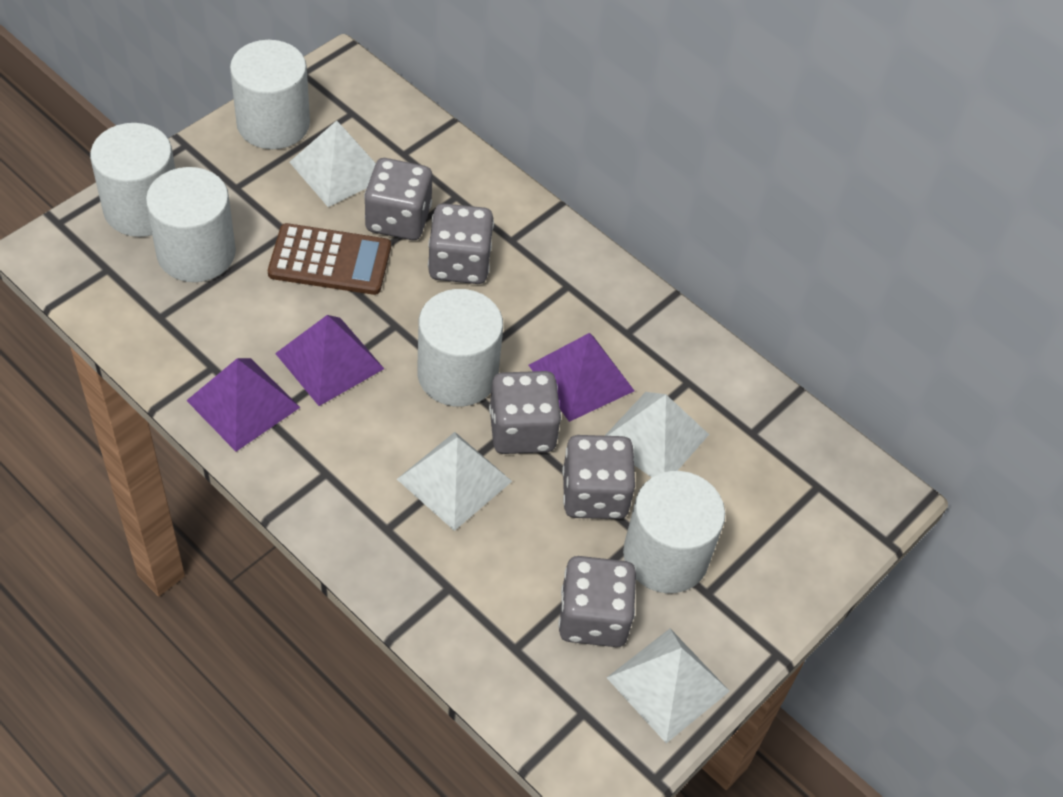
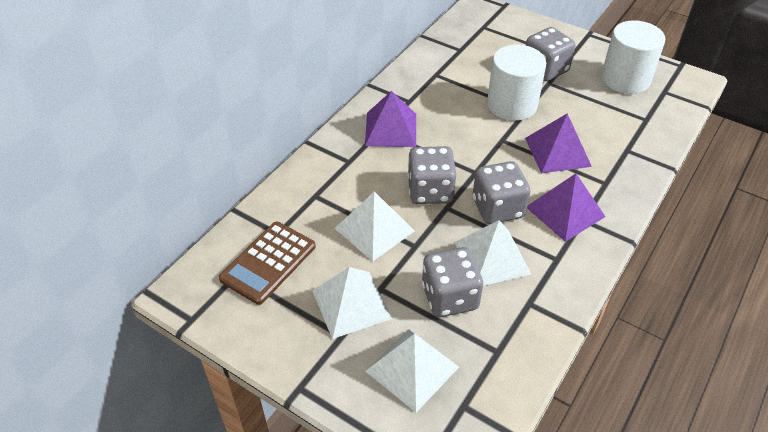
grey dice: 5 -> 4
white cylinder: 5 -> 2

